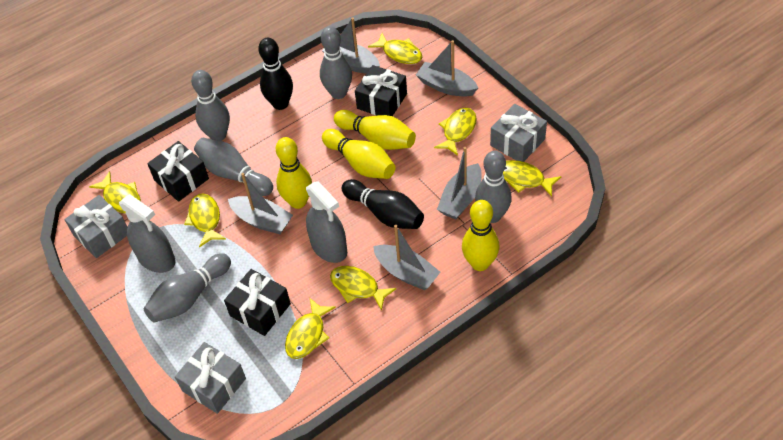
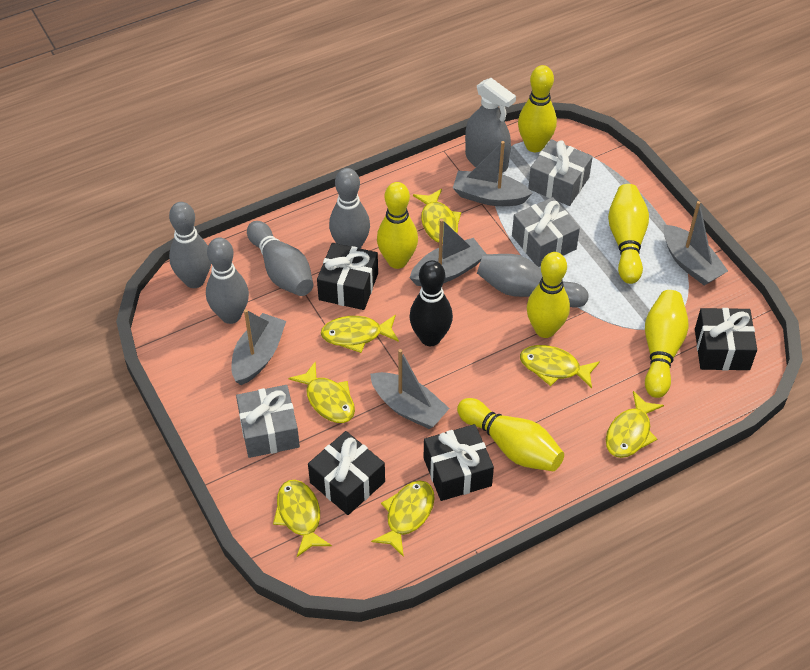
black bowling pin: 2 -> 1
black gift: 3 -> 4
grey spray bottle: 2 -> 1
yellow bowling pin: 4 -> 6

